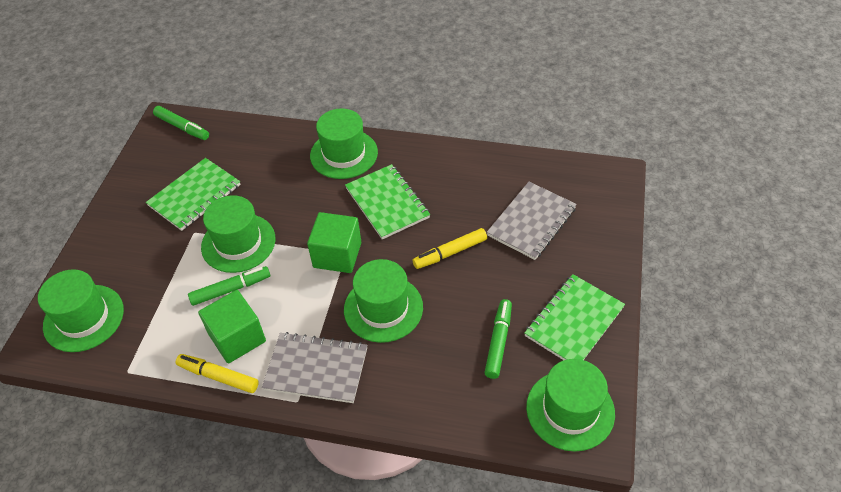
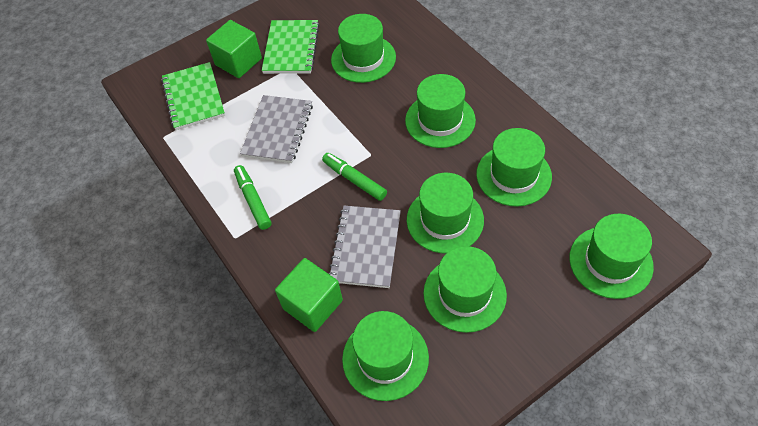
green hat: 5 -> 7
green marker: 3 -> 2
green notebook: 3 -> 2
yellow marker: 2 -> 0

